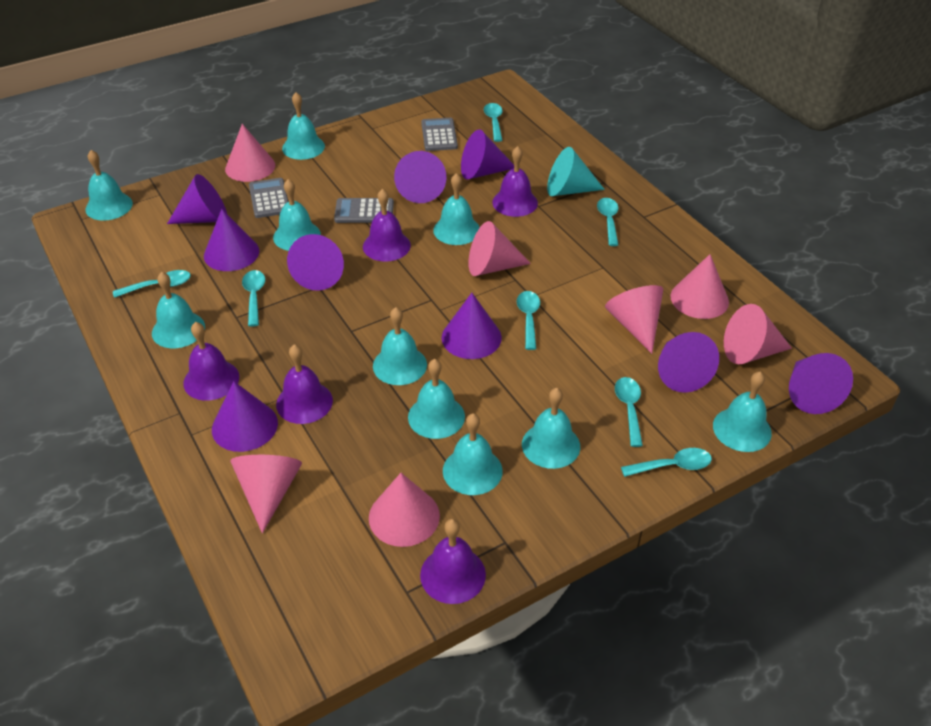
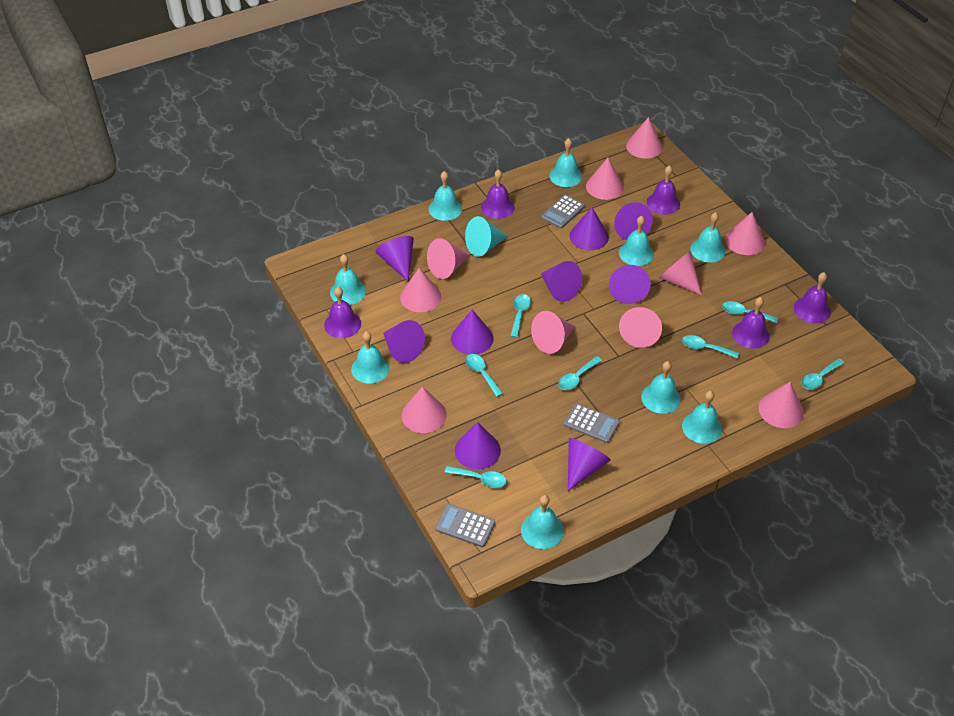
pink cone: 7 -> 10
turquoise bell: 10 -> 9

